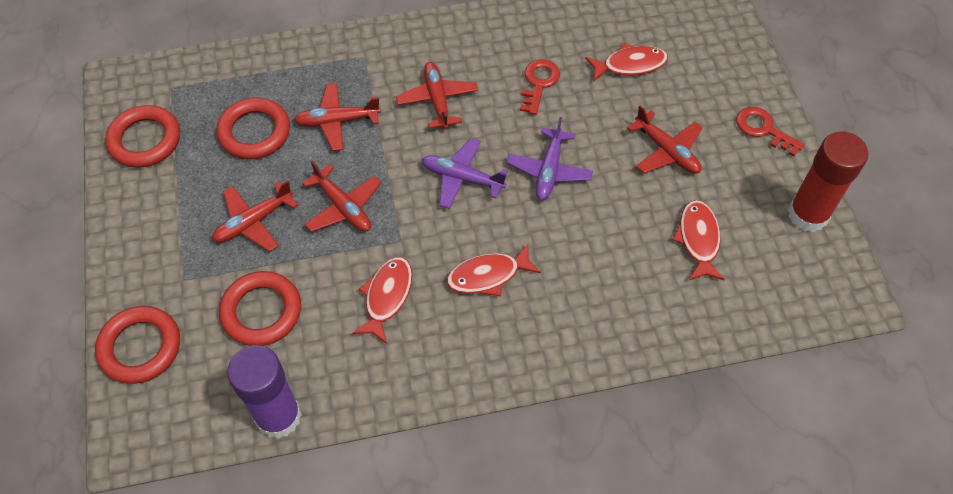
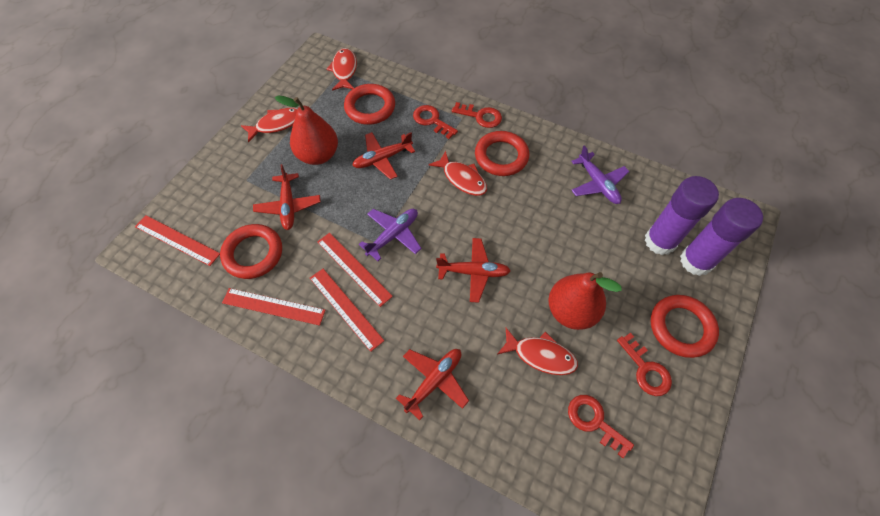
purple glue stick: 1 -> 2
red glue stick: 1 -> 0
red key: 2 -> 4
red pear: 0 -> 2
red plane: 5 -> 4
red ruler: 0 -> 4

